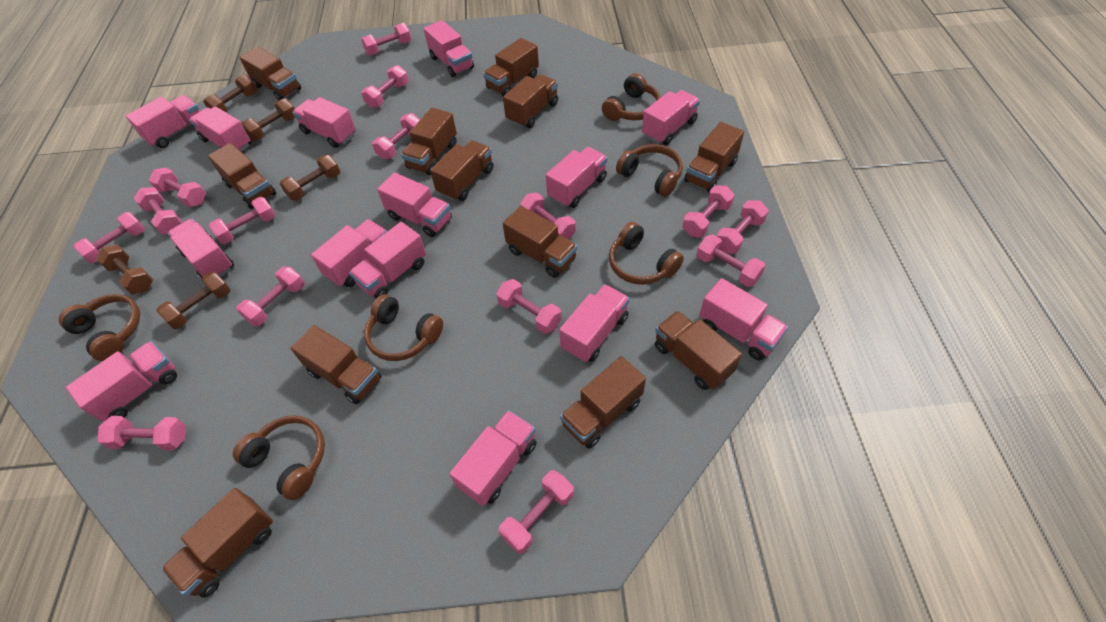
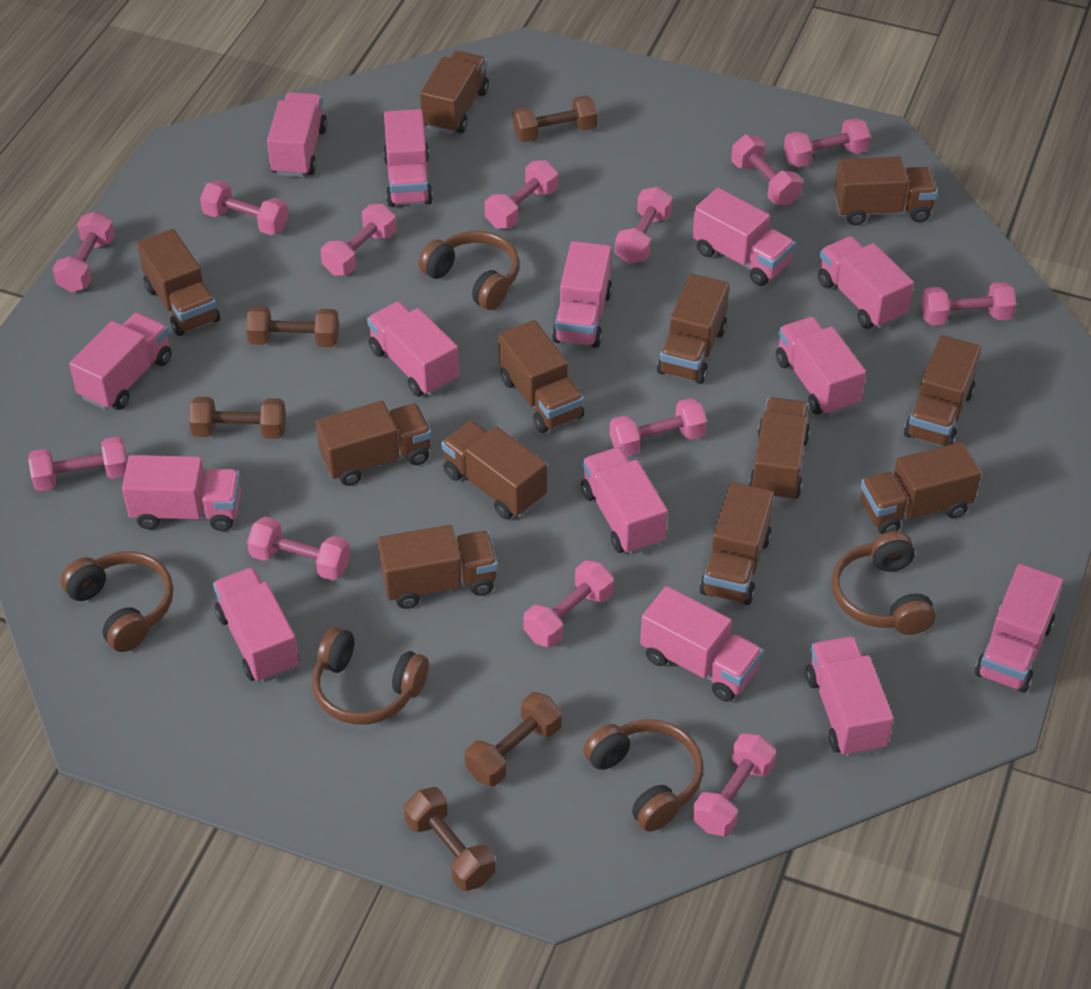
brown headphones: 6 -> 5
pink dumbbell: 15 -> 13

